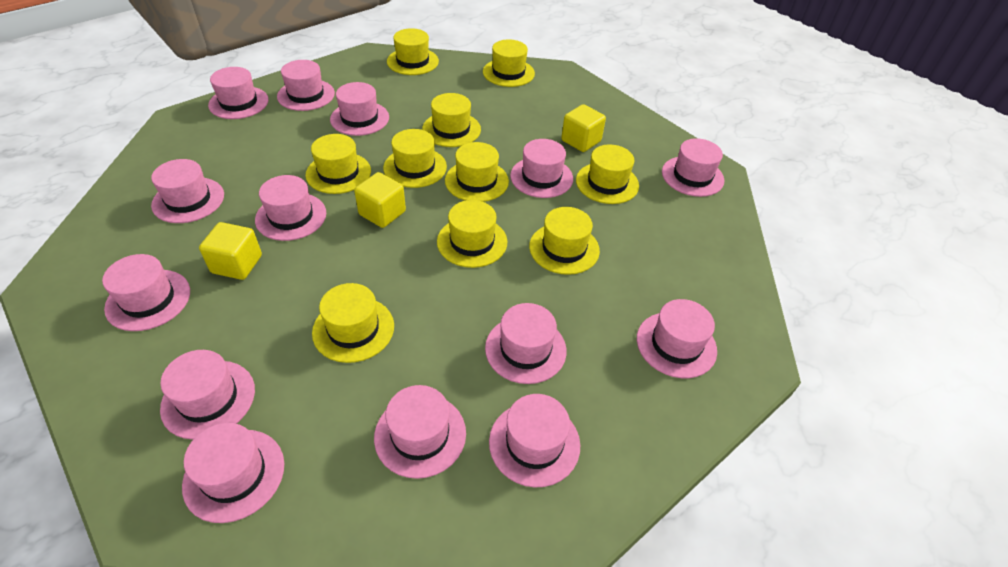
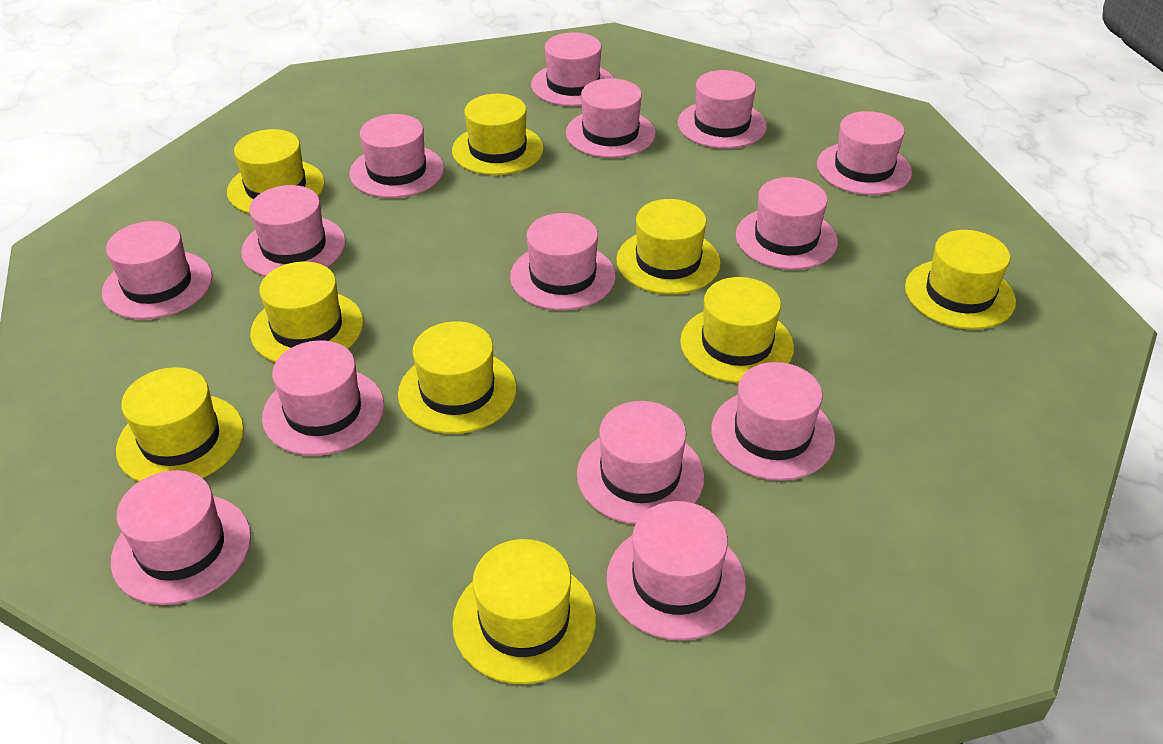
yellow cube: 3 -> 0
yellow hat: 10 -> 9

